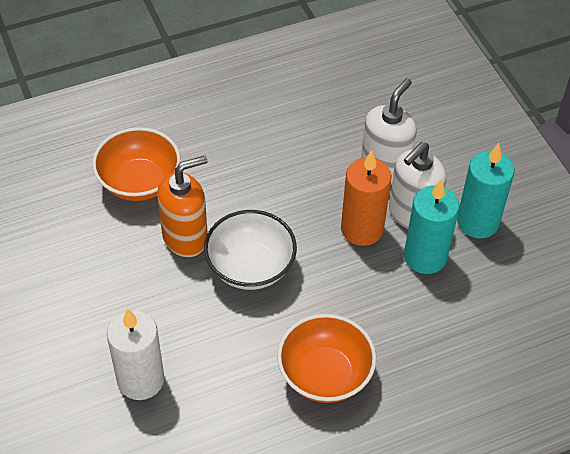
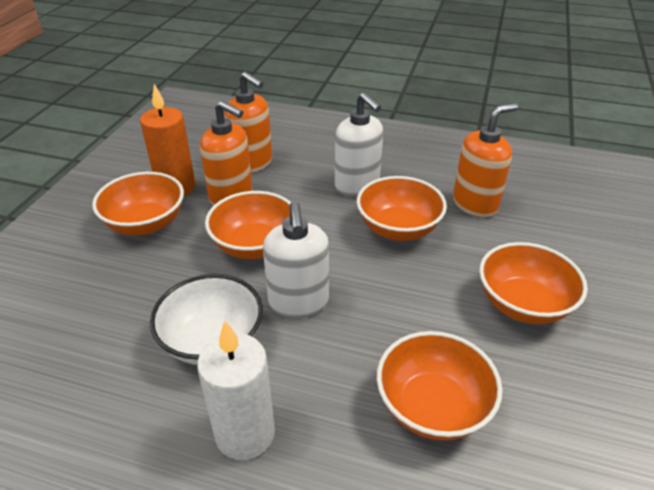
orange bowl: 2 -> 5
orange soap dispenser: 1 -> 3
turquoise candle: 2 -> 0

